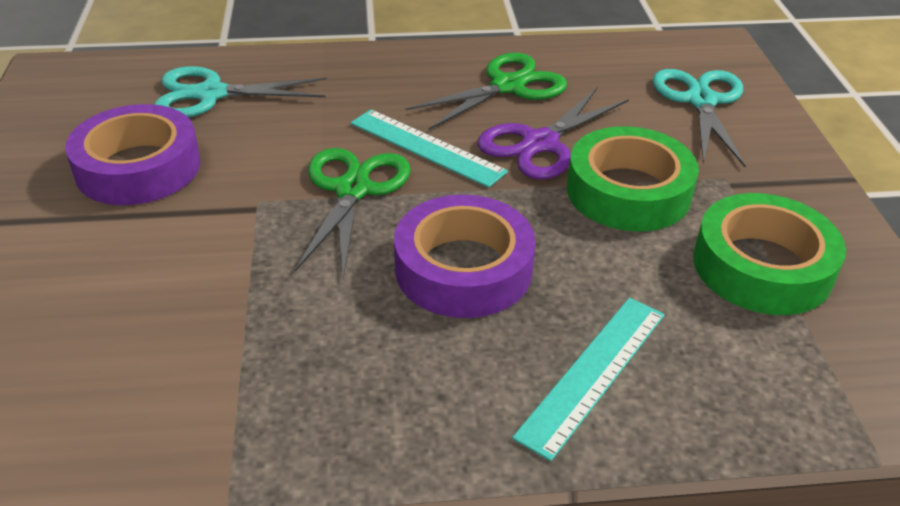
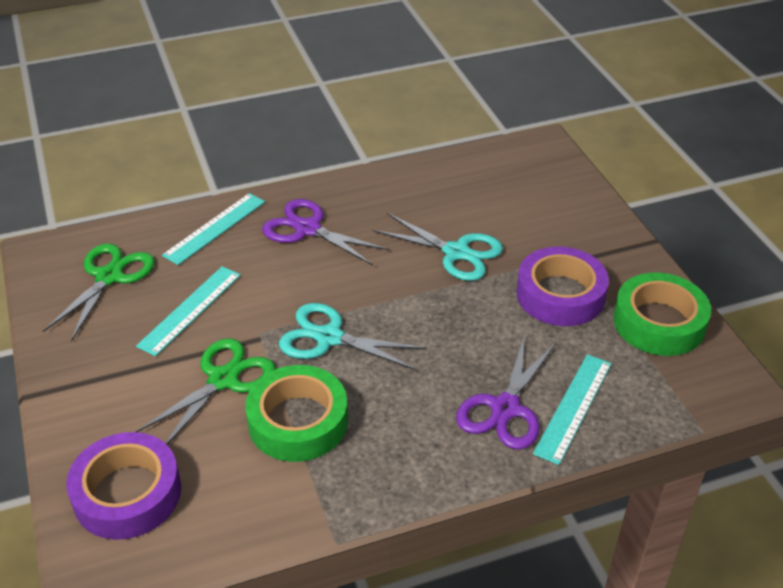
purple scissors: 1 -> 2
turquoise ruler: 2 -> 3

